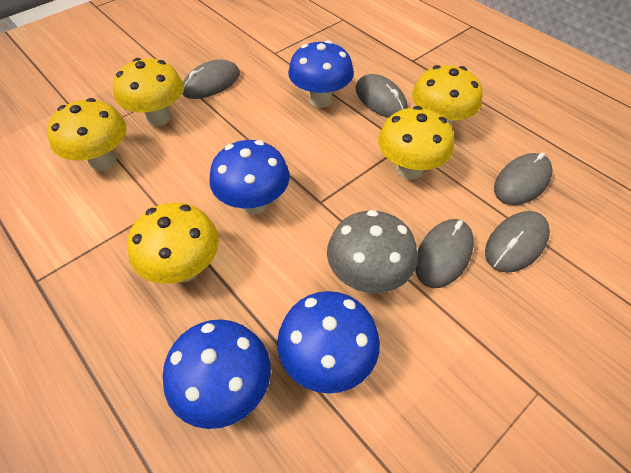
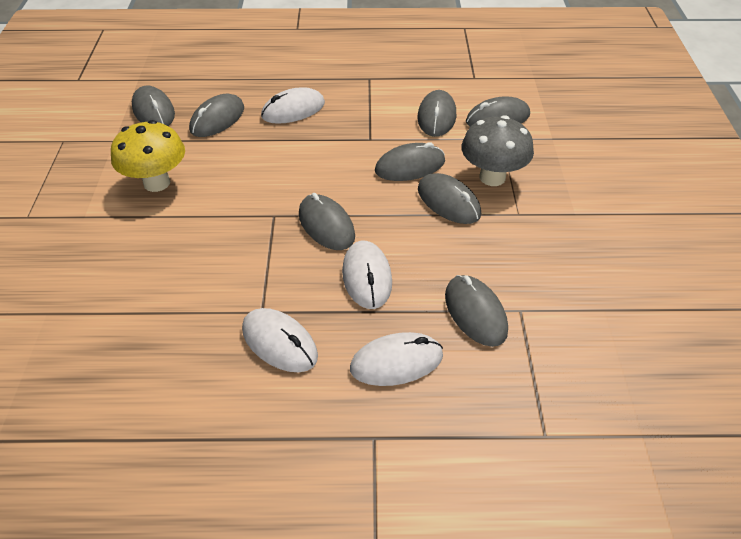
blue mushroom: 4 -> 0
grey mouse: 5 -> 8
white mouse: 0 -> 4
yellow mushroom: 5 -> 1

